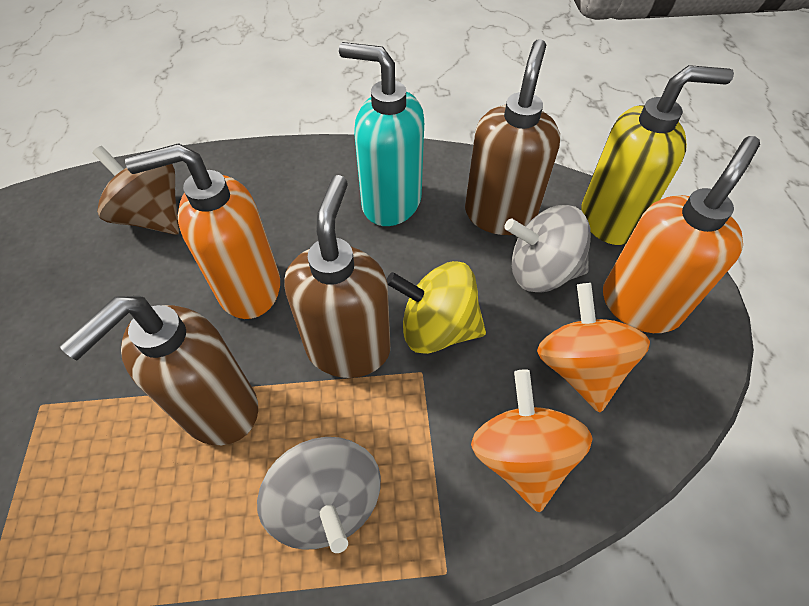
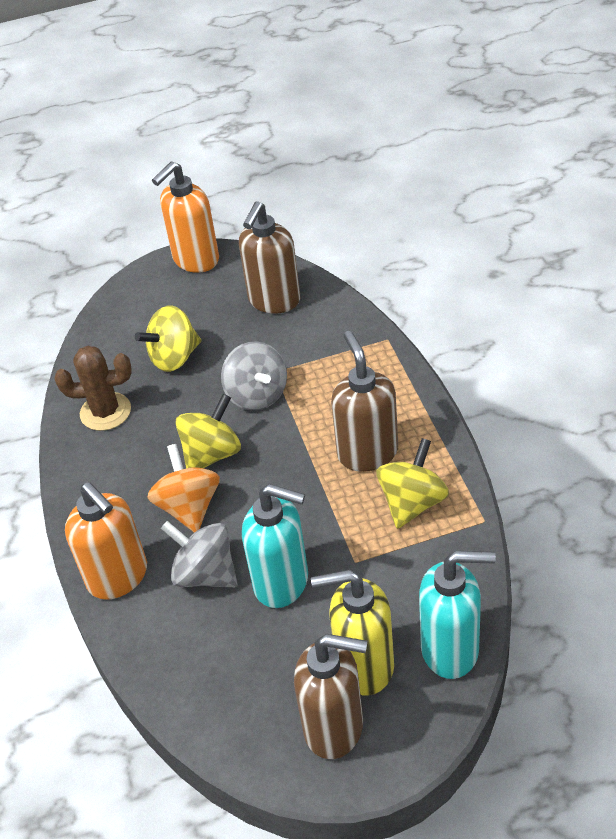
brown cactus: 0 -> 1
brown spinning top: 1 -> 0
orange spinning top: 2 -> 1
turquoise soap dispenser: 1 -> 2
yellow spinning top: 1 -> 3

